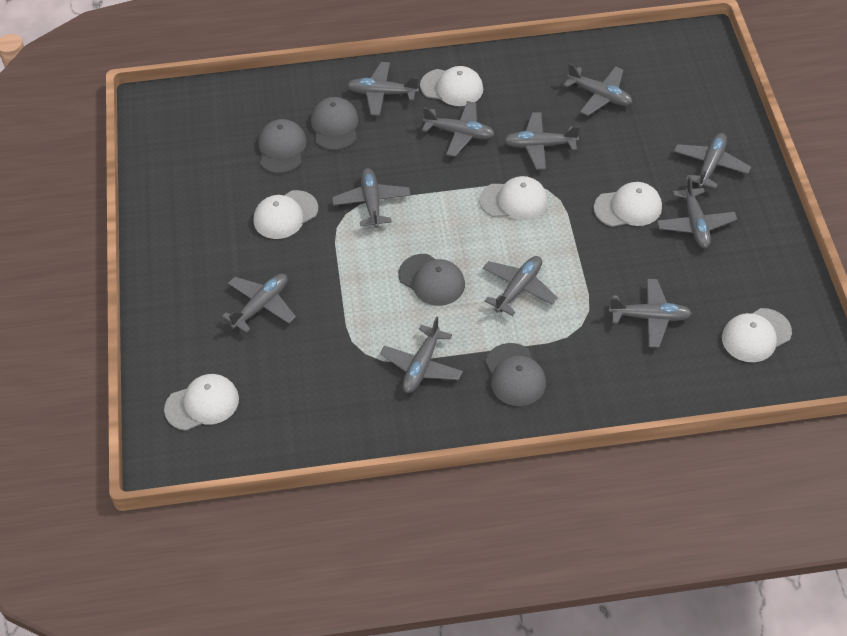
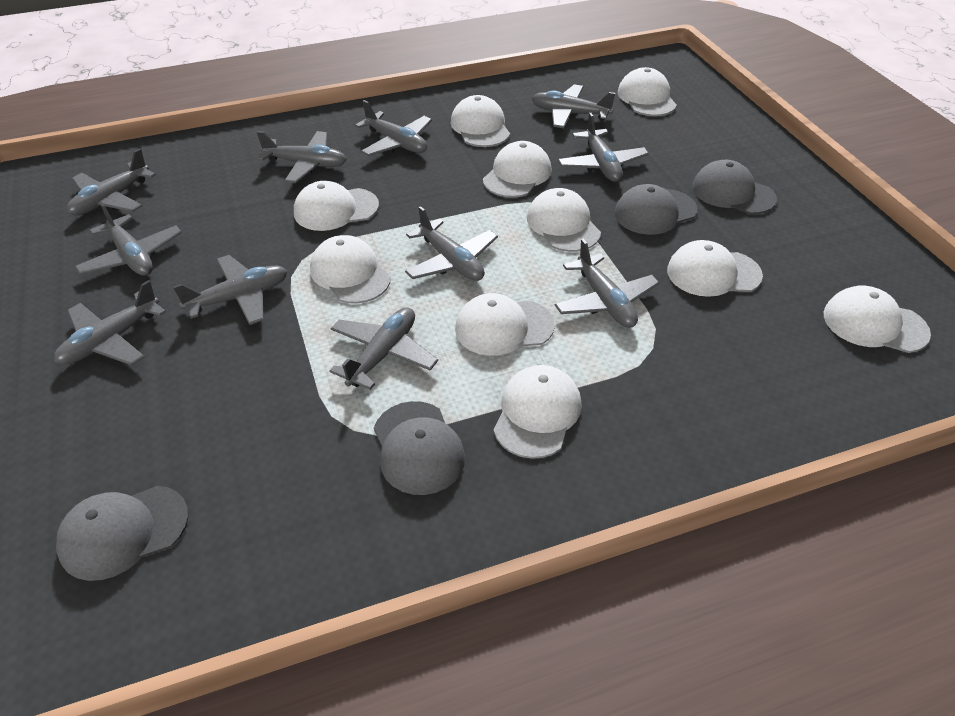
white cap: 6 -> 10

